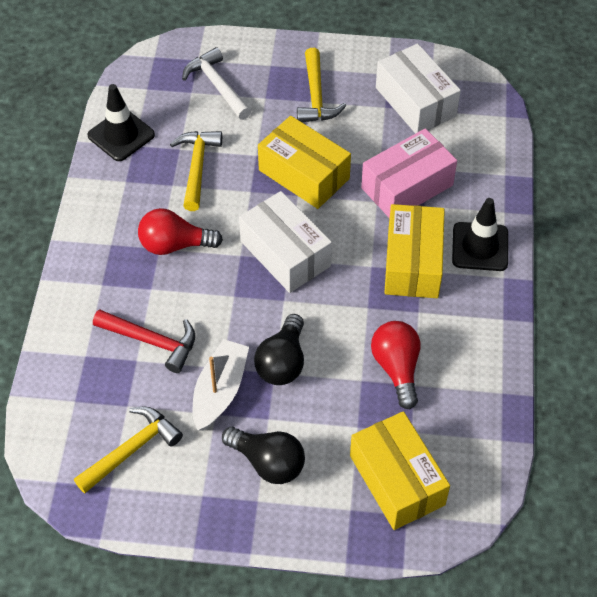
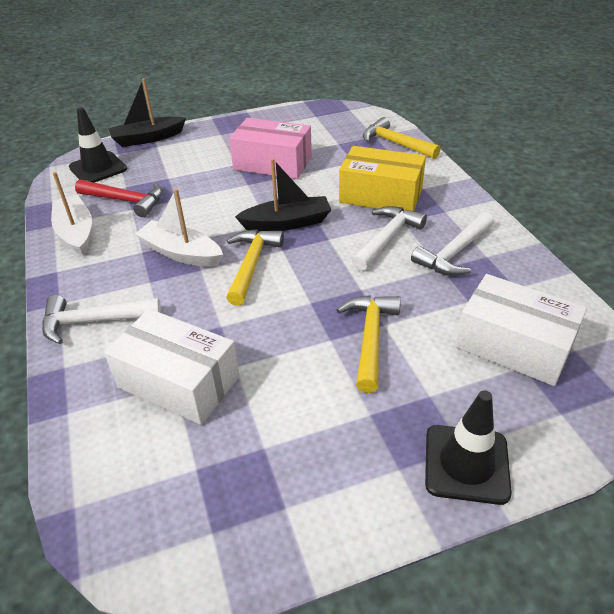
black boat: 0 -> 2
black light bulb: 2 -> 0
red light bulb: 2 -> 0
white boat: 1 -> 2
white hammer: 1 -> 3
yellow box: 3 -> 1

